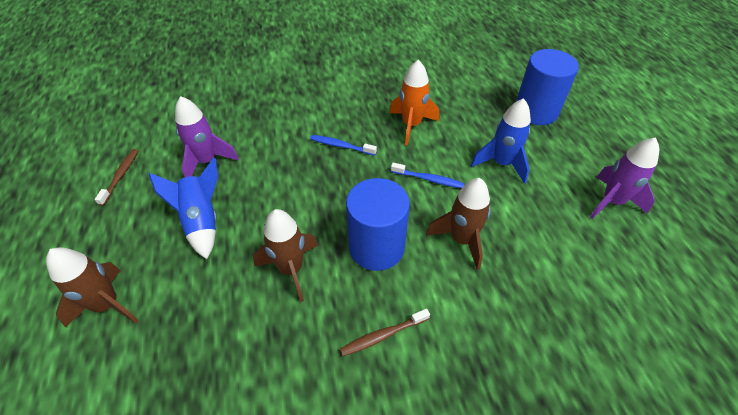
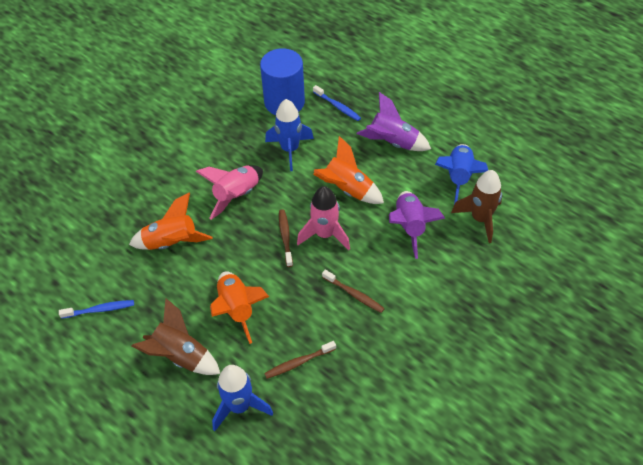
blue cylinder: 2 -> 1
blue rocket: 2 -> 3
brown rocket: 3 -> 2
brown toothbrush: 2 -> 3
orange rocket: 1 -> 3
pink rocket: 0 -> 2

